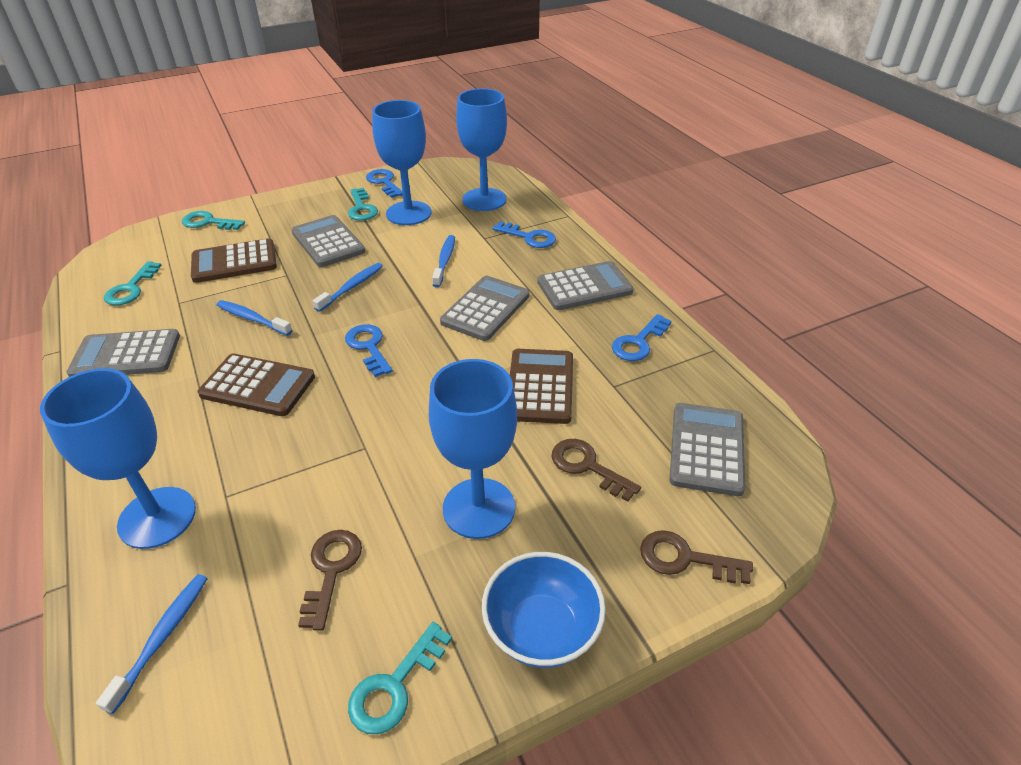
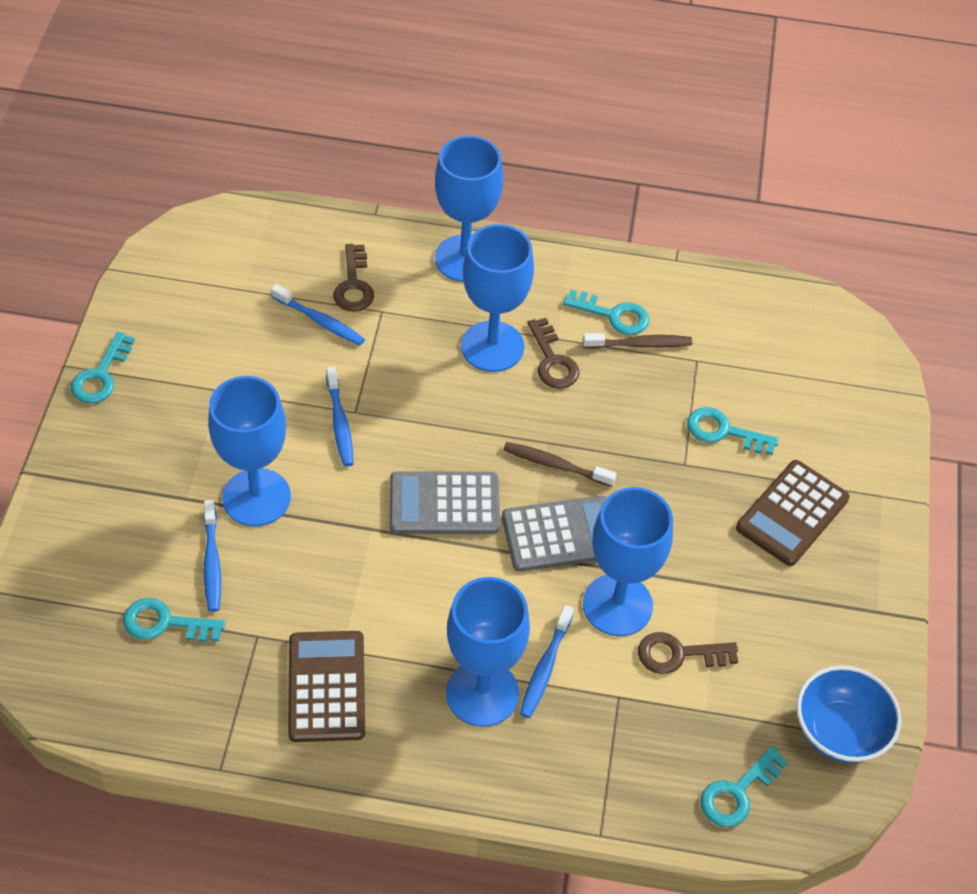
blue goblet: 4 -> 5
blue key: 4 -> 0
brown calculator: 3 -> 2
brown toothbrush: 0 -> 2
grey calculator: 5 -> 2
turquoise key: 4 -> 5

